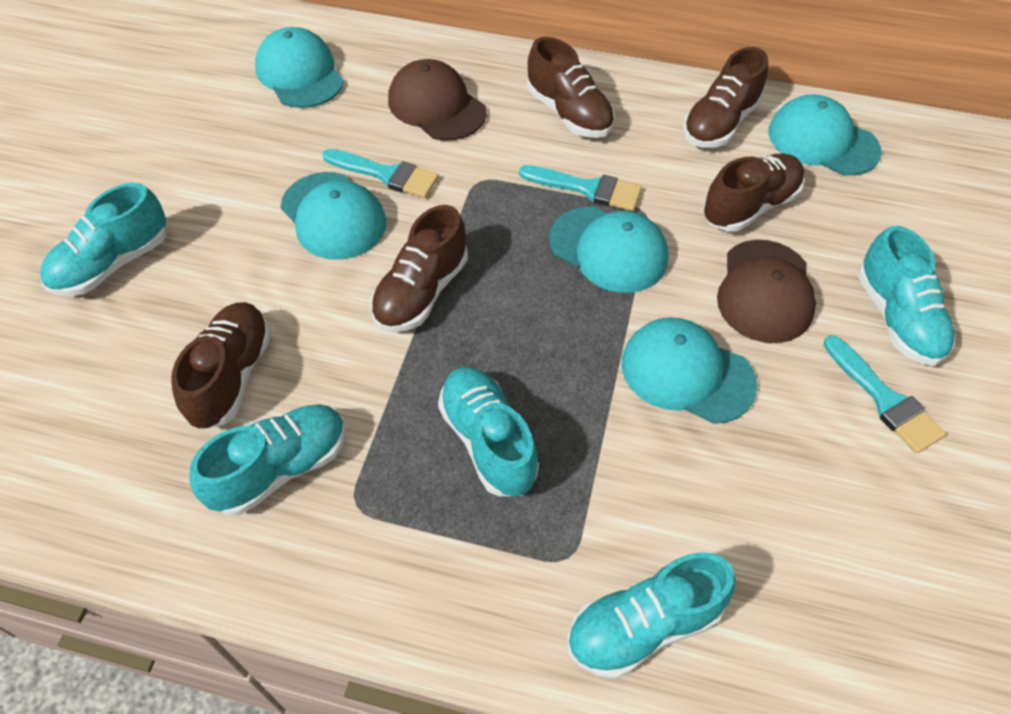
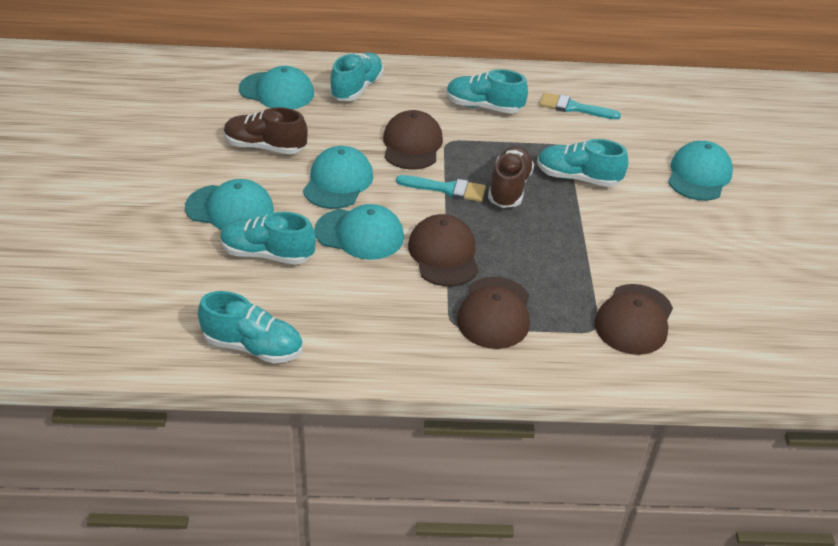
brown cap: 2 -> 4
brown shoe: 5 -> 2
turquoise brush: 3 -> 2

